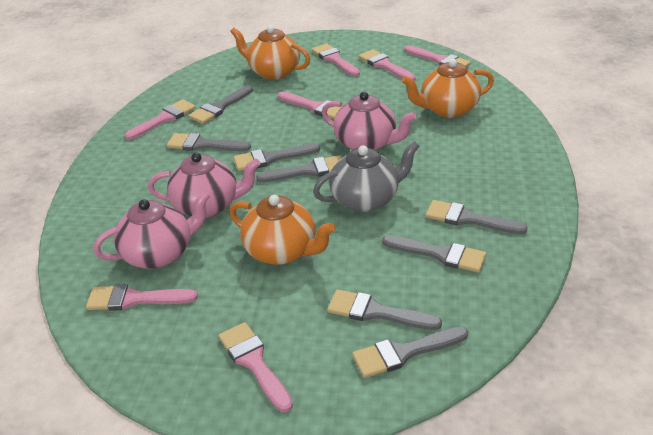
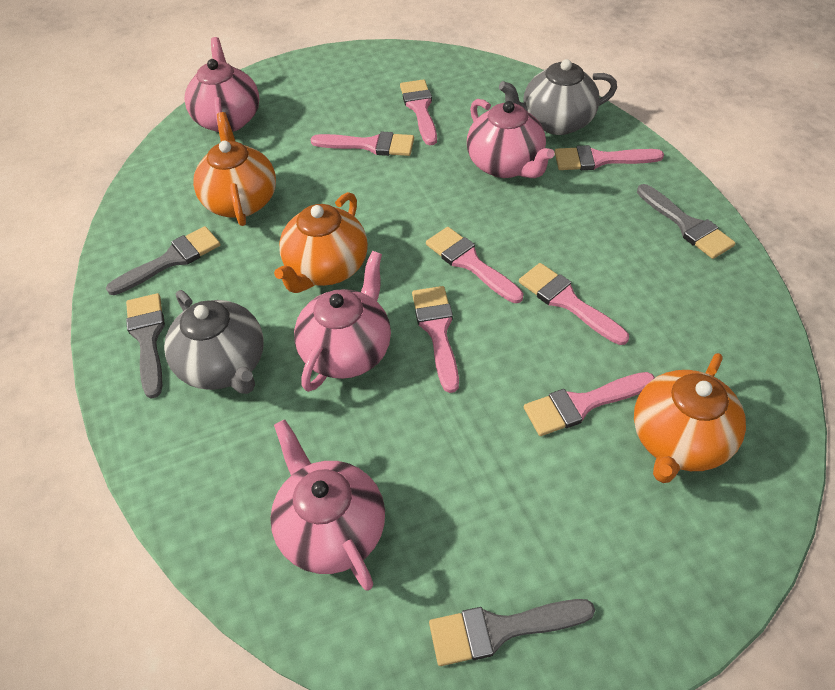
grey brush: 8 -> 4
grey teapot: 1 -> 2
pink teapot: 3 -> 4

